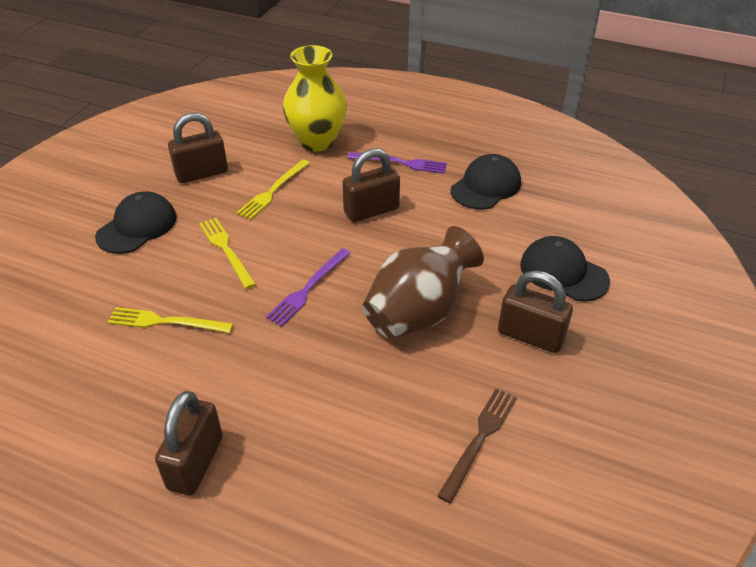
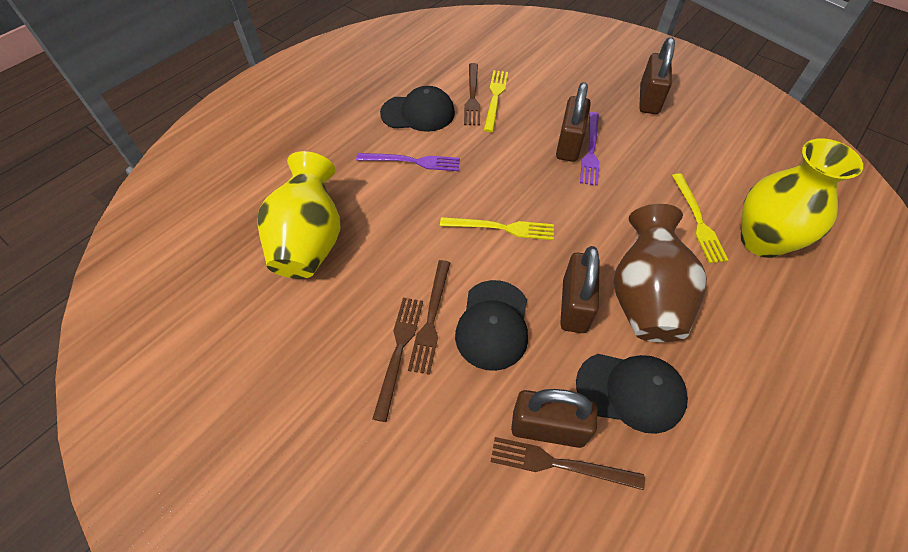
brown fork: 1 -> 4
yellow vase: 1 -> 2

